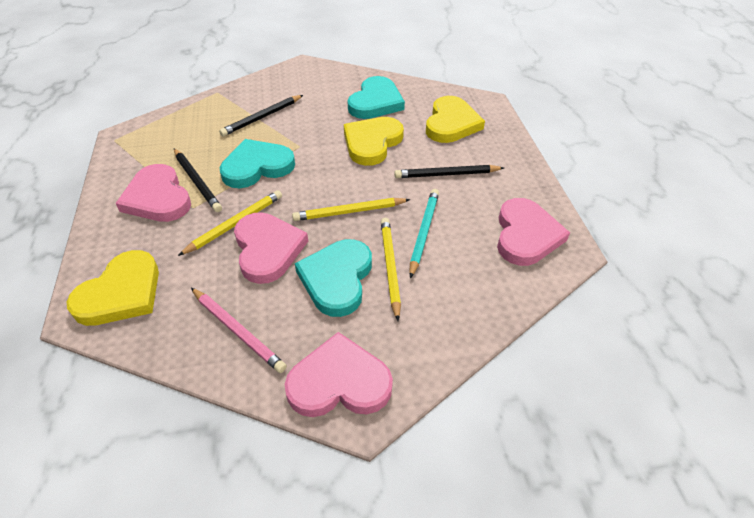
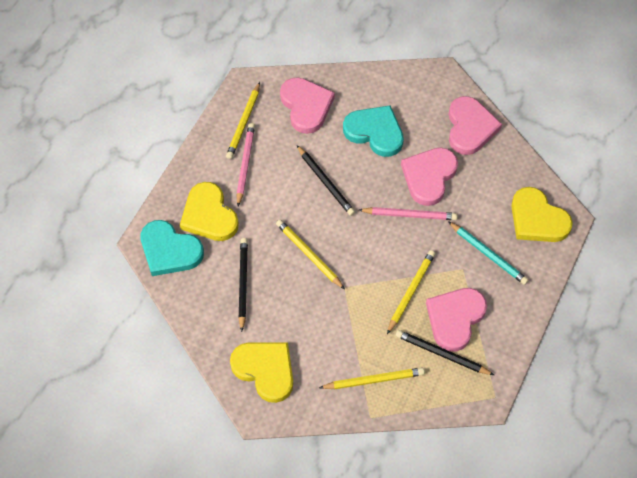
pink pencil: 1 -> 2
turquoise heart: 3 -> 2
yellow pencil: 3 -> 4

